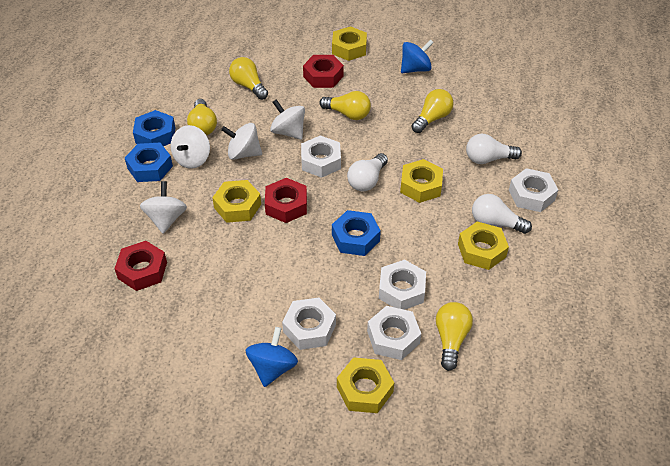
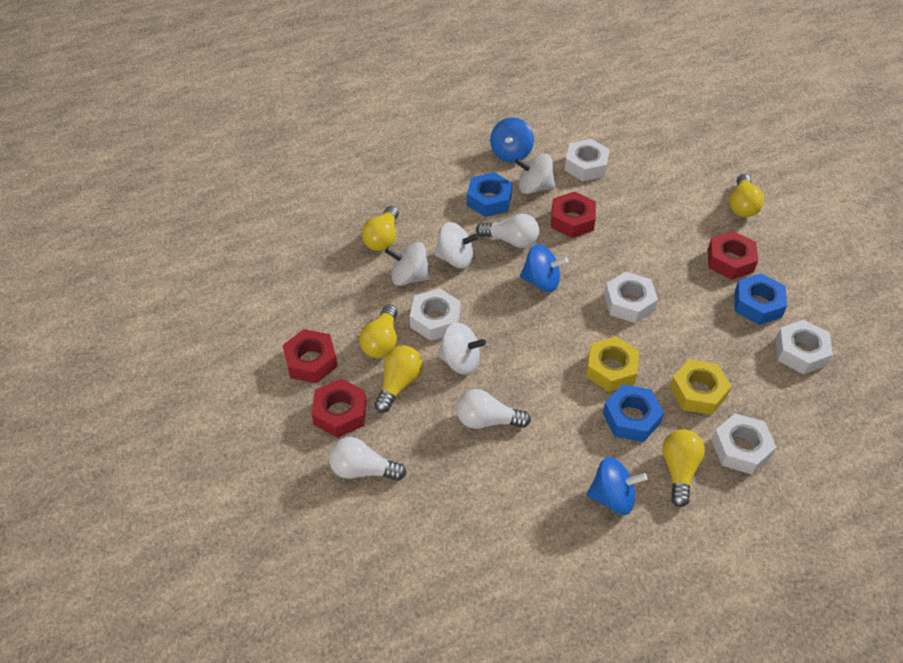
blue spinning top: 2 -> 3
red nut: 3 -> 4
yellow nut: 5 -> 2

